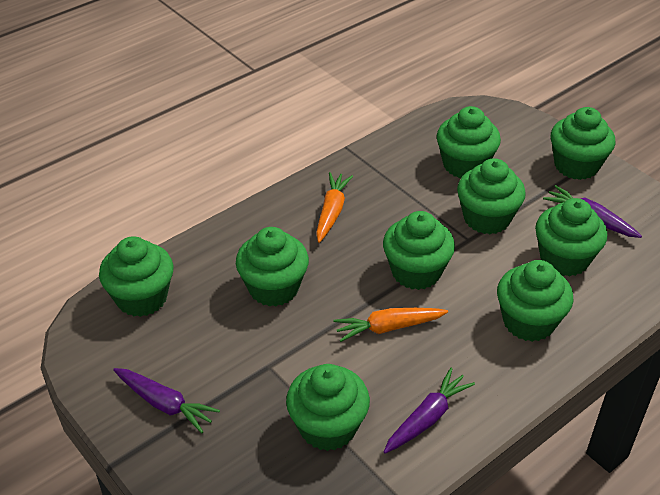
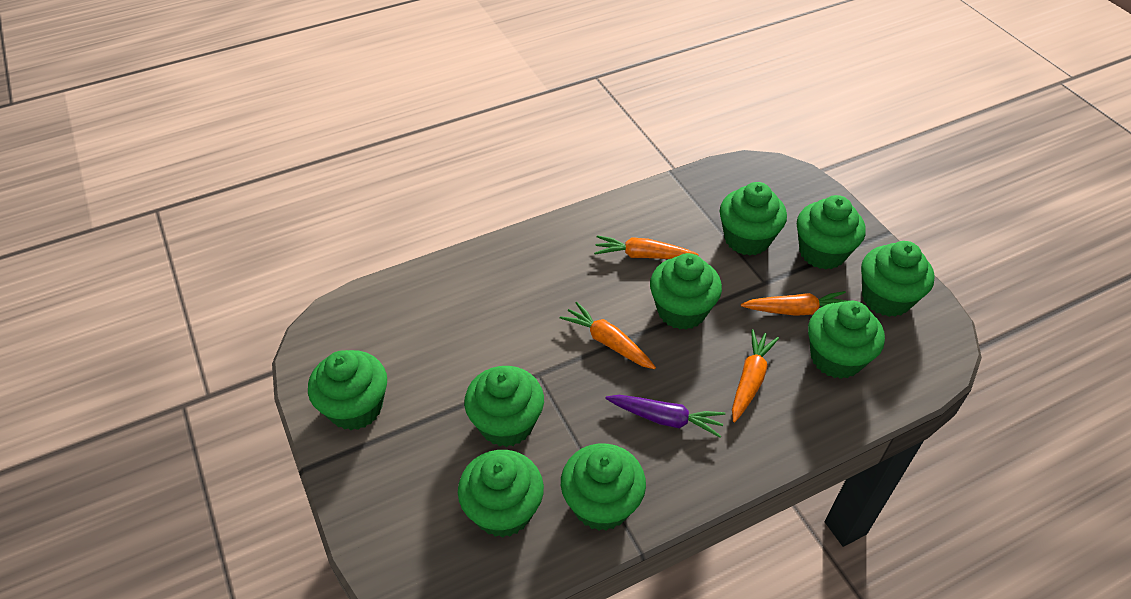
orange carrot: 2 -> 4
purple carrot: 3 -> 1

